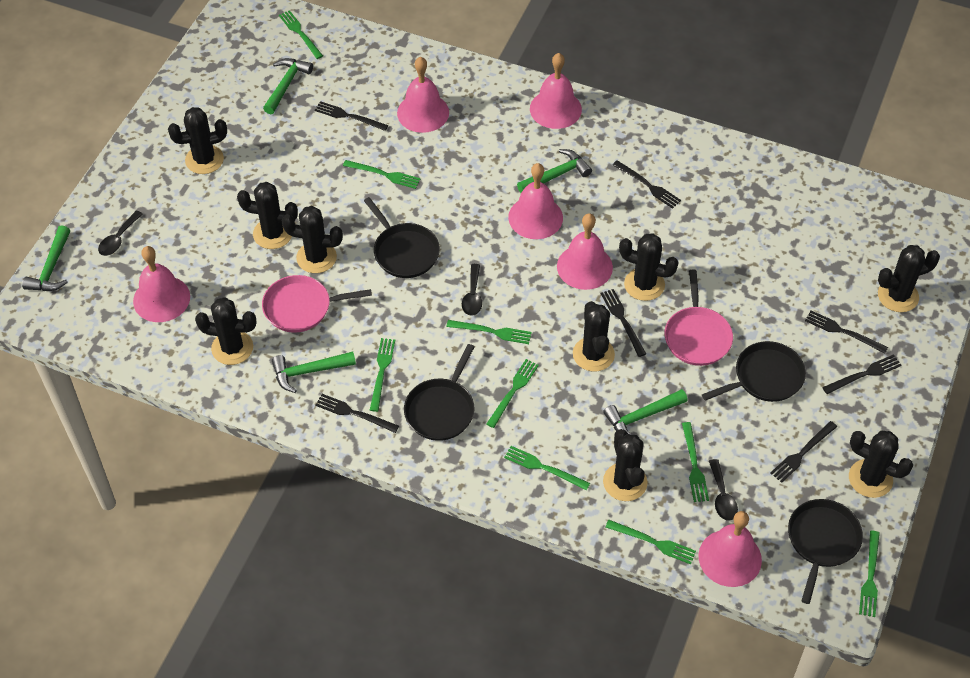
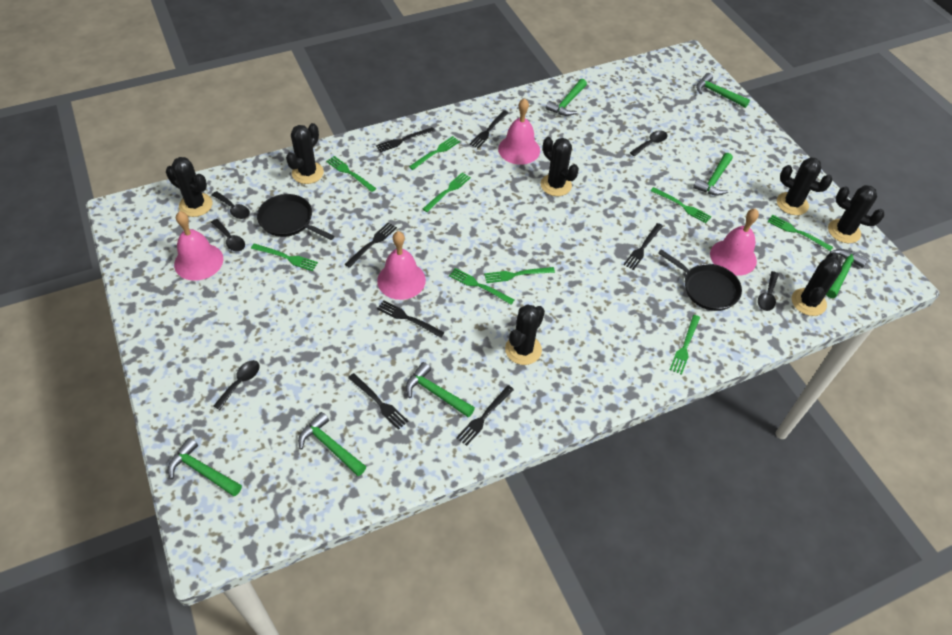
black cactus: 9 -> 7
black pan: 4 -> 2
black spoon: 3 -> 5
green hammer: 5 -> 7
pink bell: 6 -> 4
pink pan: 2 -> 0

